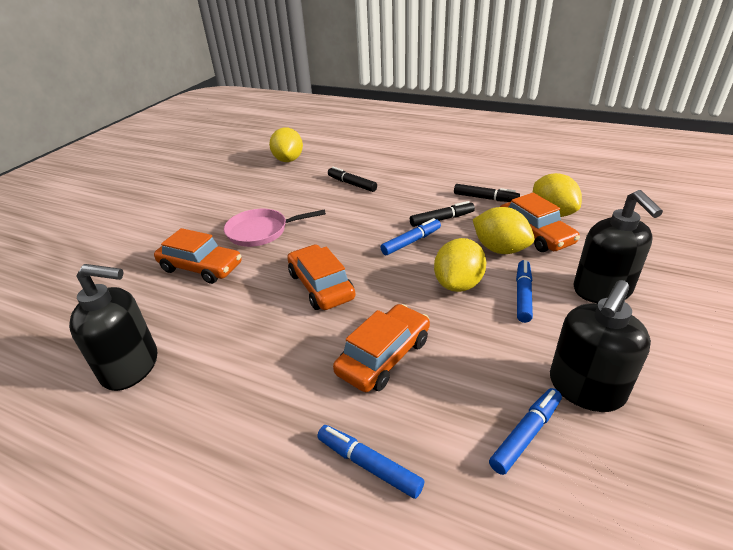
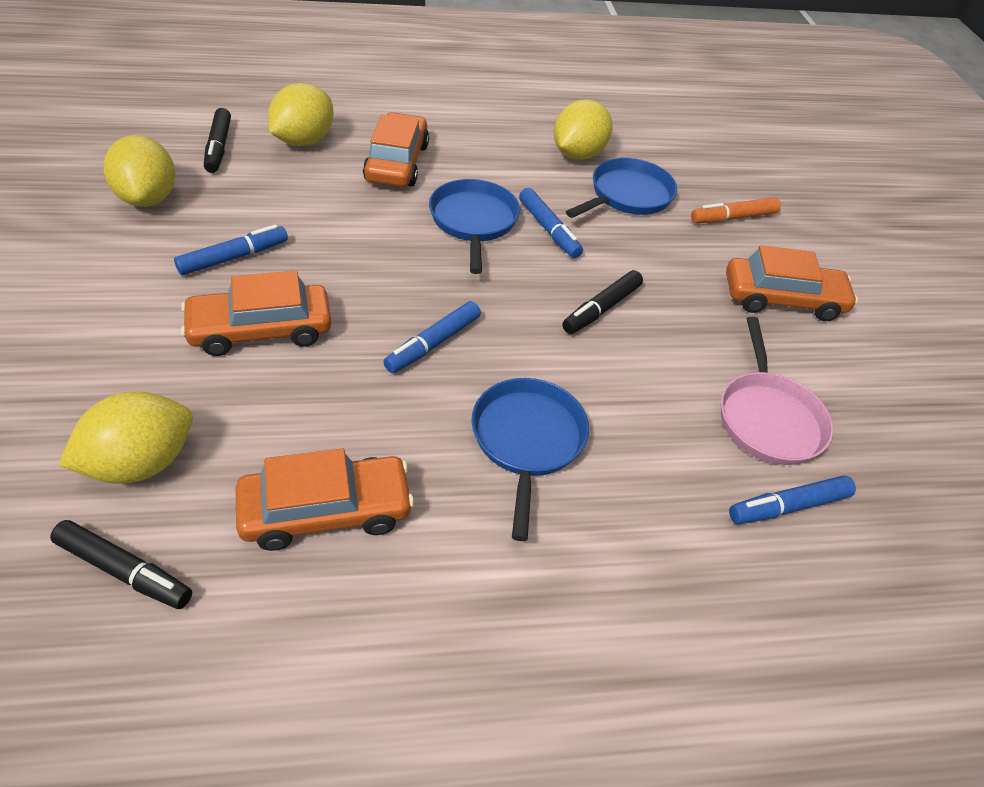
black soap dispenser: 3 -> 0
blue pan: 0 -> 3
orange marker: 0 -> 1

